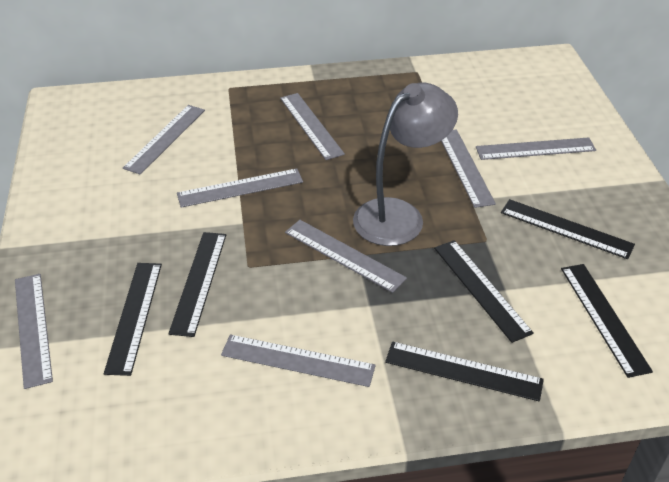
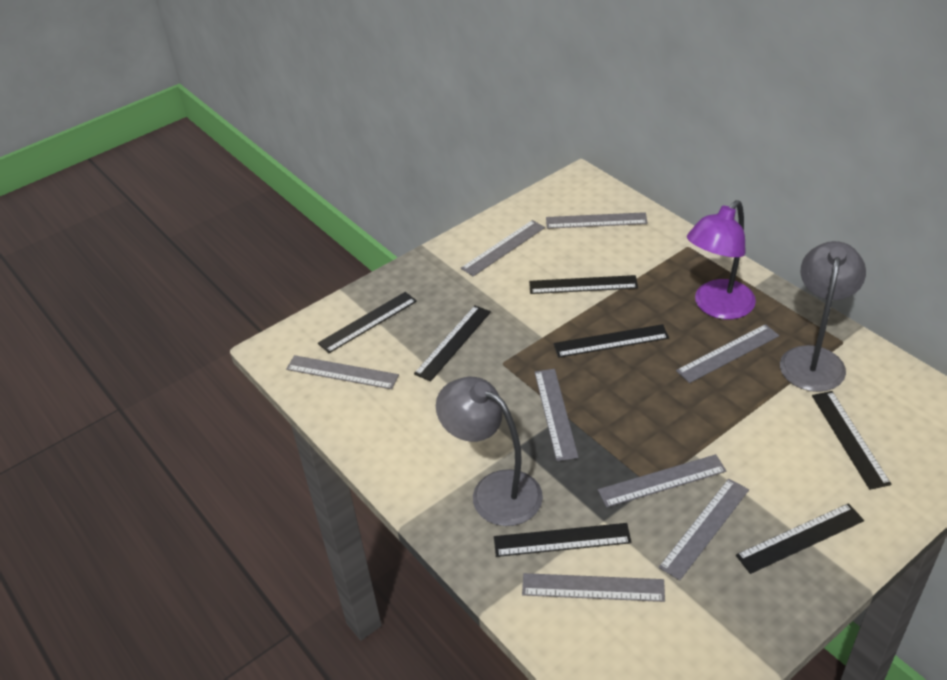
black ruler: 6 -> 7
grey lamp: 1 -> 2
purple lamp: 0 -> 1

